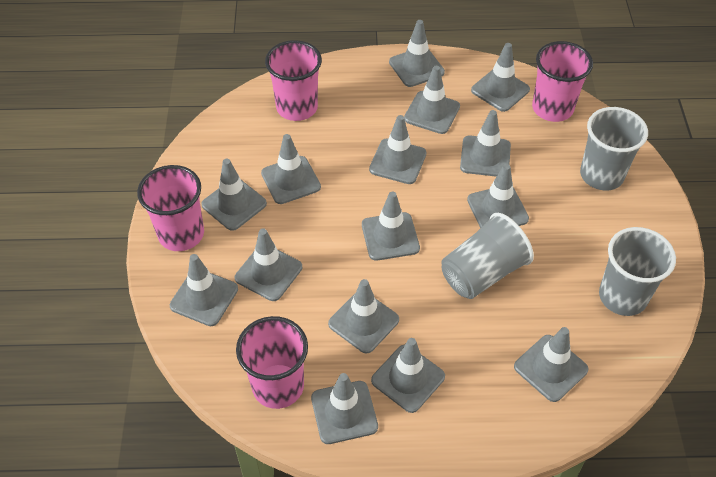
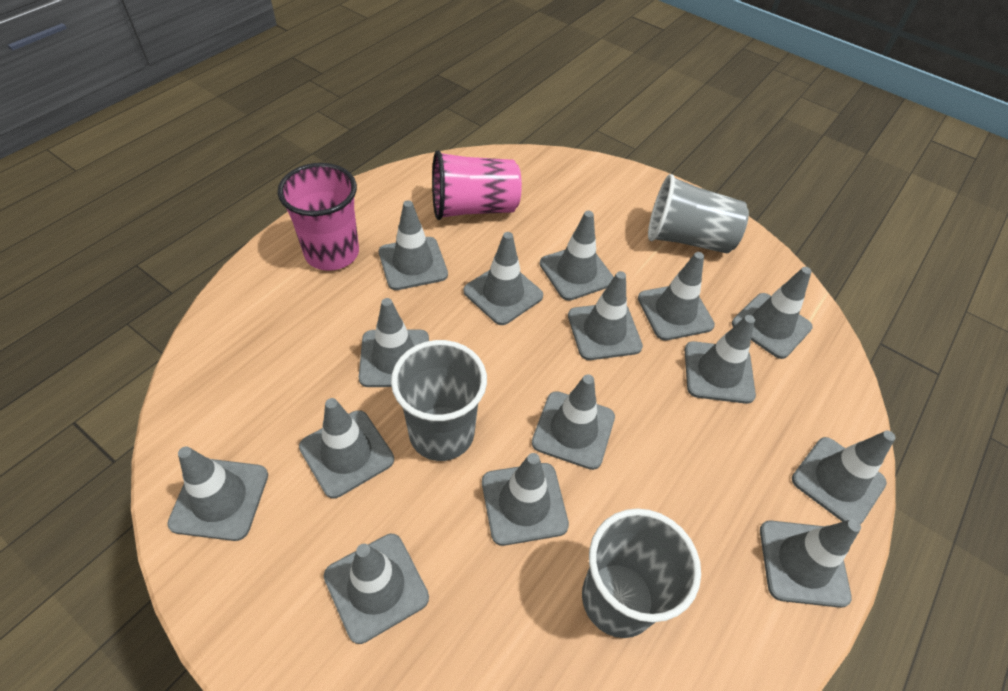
pink cup: 4 -> 2

